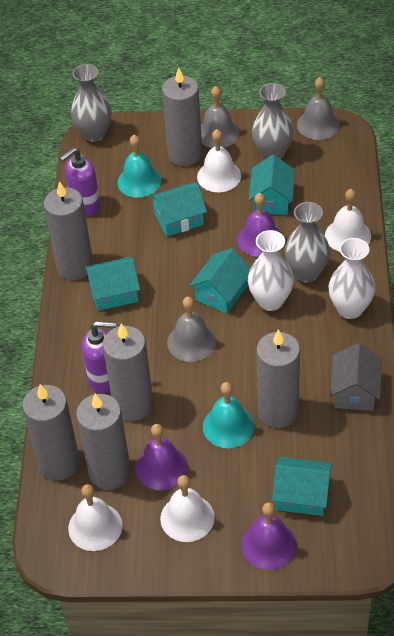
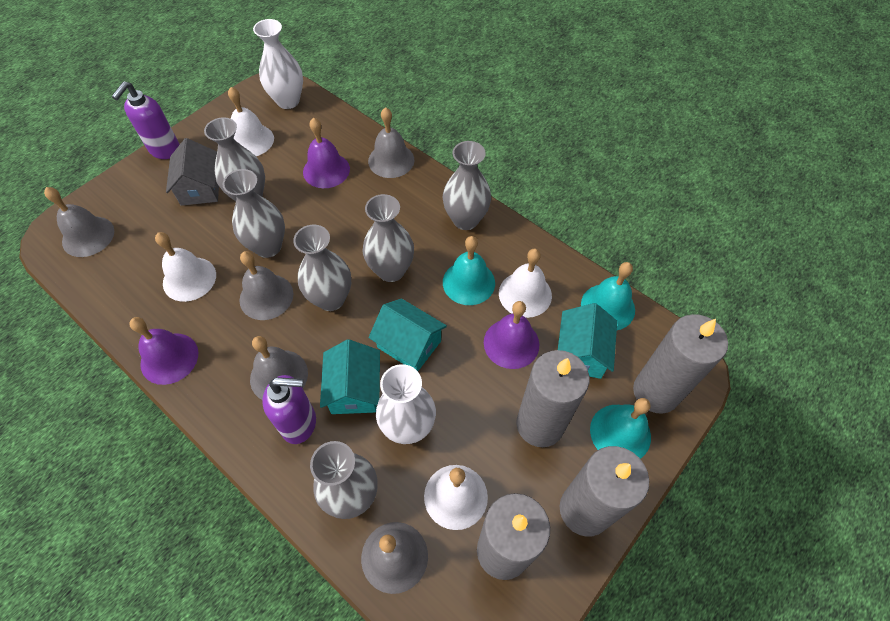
grey bell: 3 -> 5
grey candle: 6 -> 4
grey vase: 3 -> 6
turquoise bell: 2 -> 3
turquoise house: 5 -> 3

